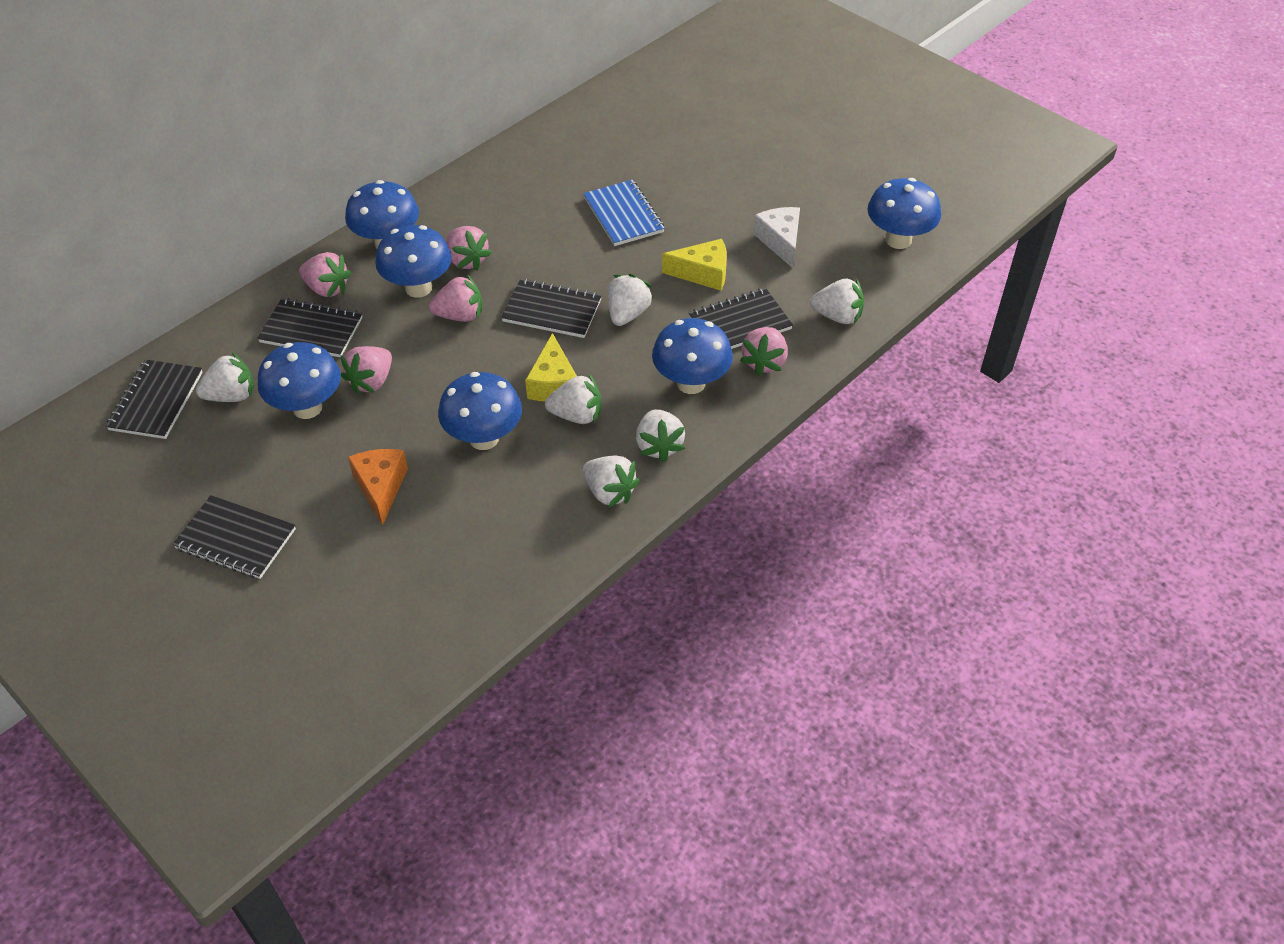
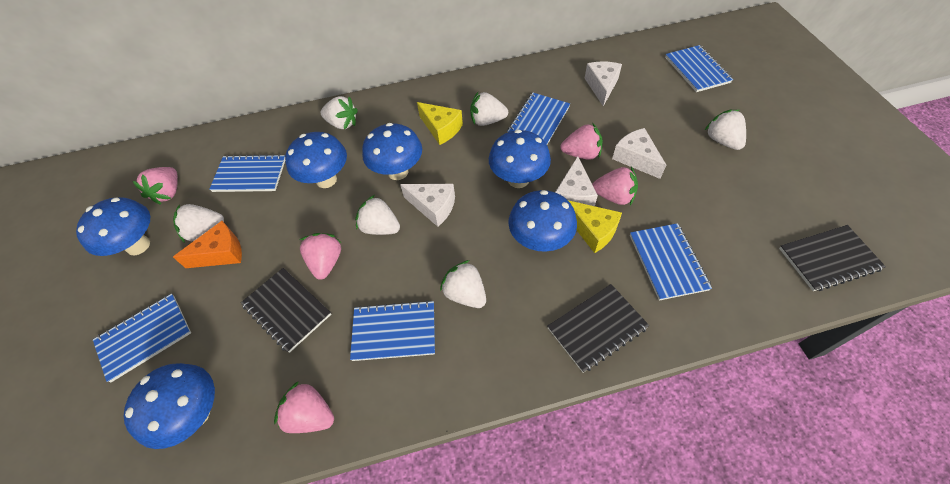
black notebook: 5 -> 3
blue notebook: 1 -> 6
white cheese: 1 -> 4

